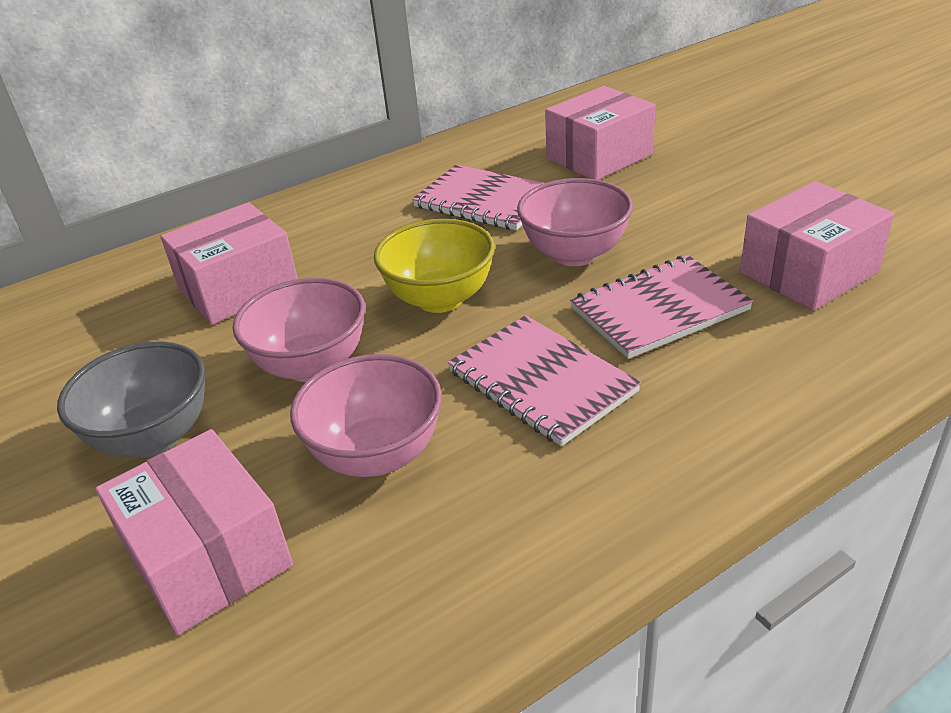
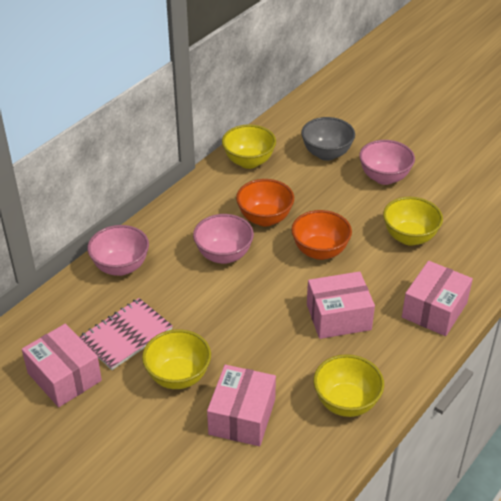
orange bowl: 0 -> 2
pink notebook: 3 -> 1
yellow bowl: 1 -> 4

